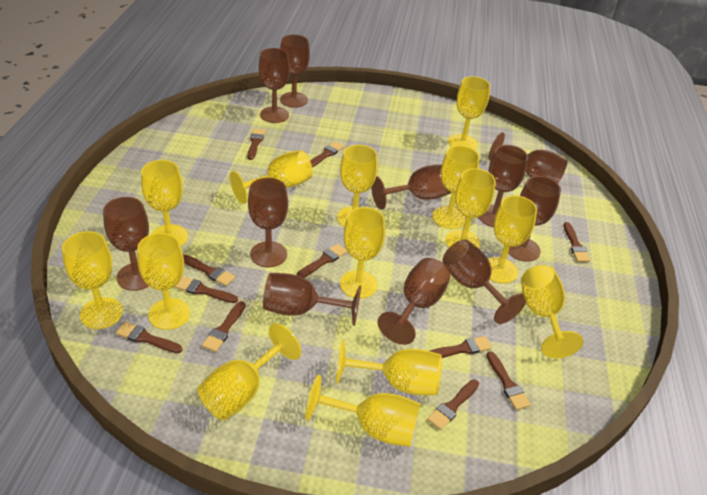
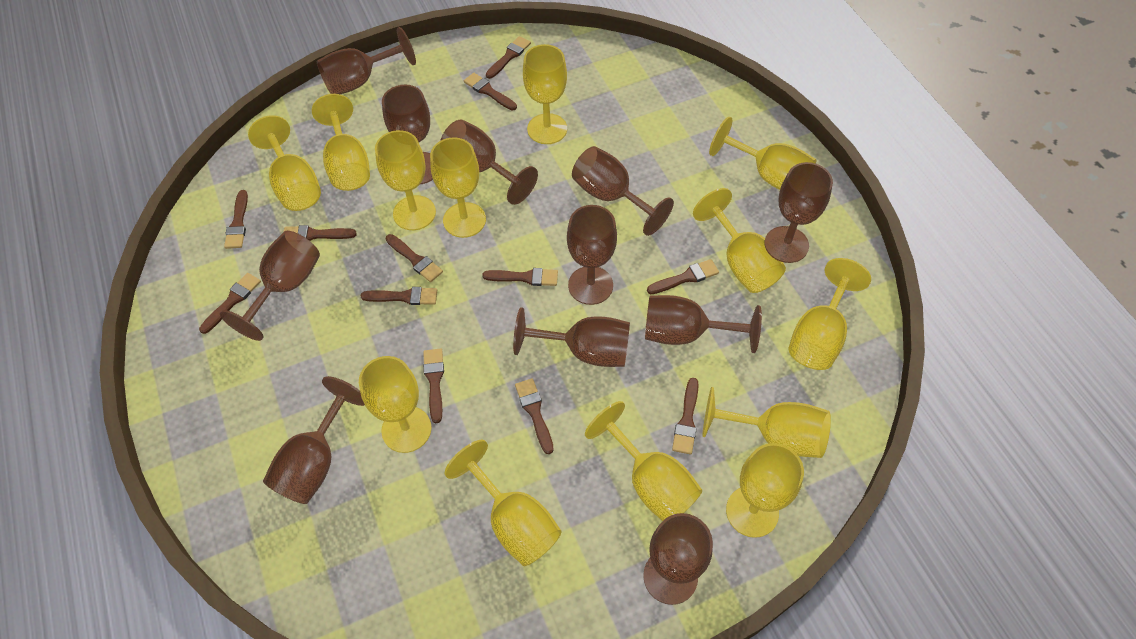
brown brush: 11 -> 12
yellow goblet: 14 -> 13

